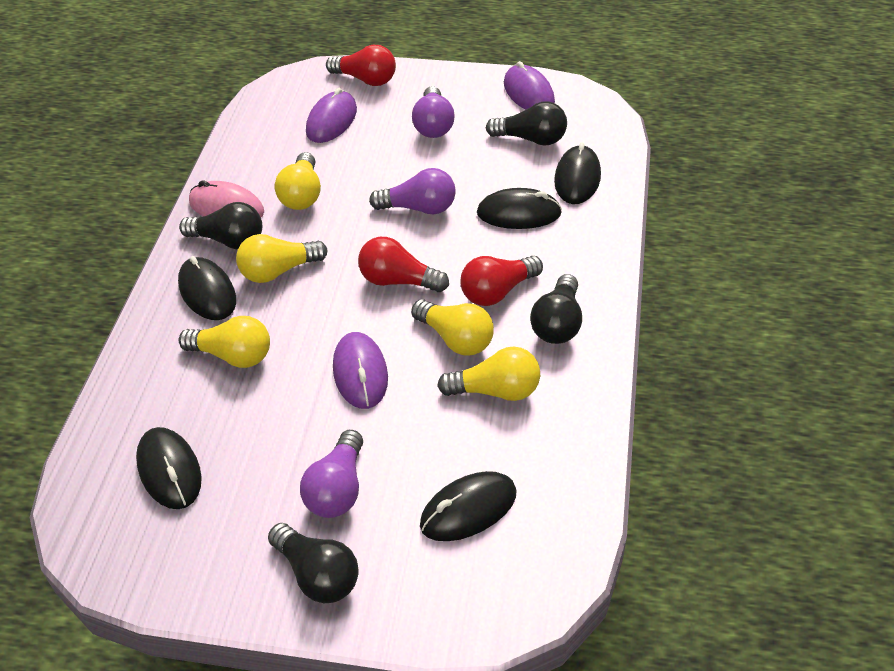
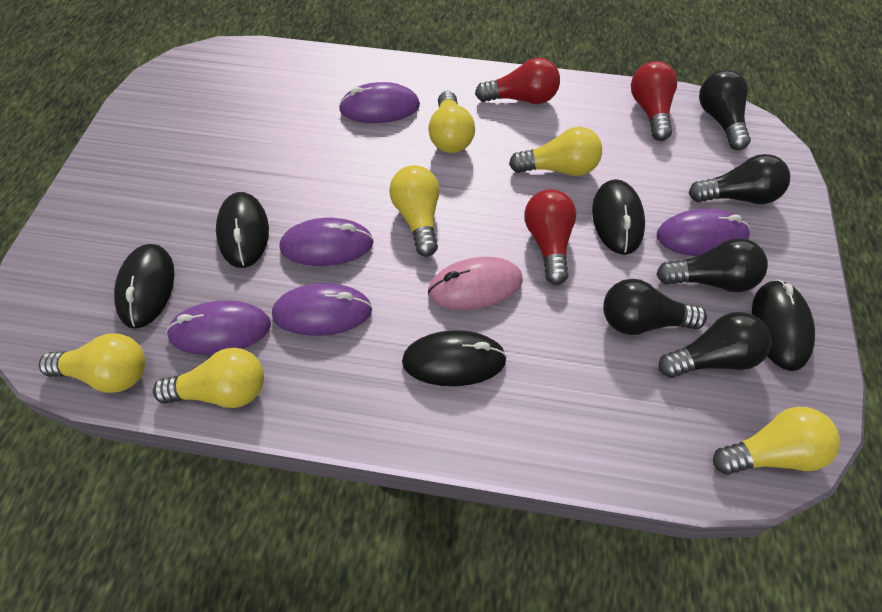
black light bulb: 4 -> 5
purple light bulb: 3 -> 0
purple mouse: 3 -> 5
yellow light bulb: 5 -> 6

